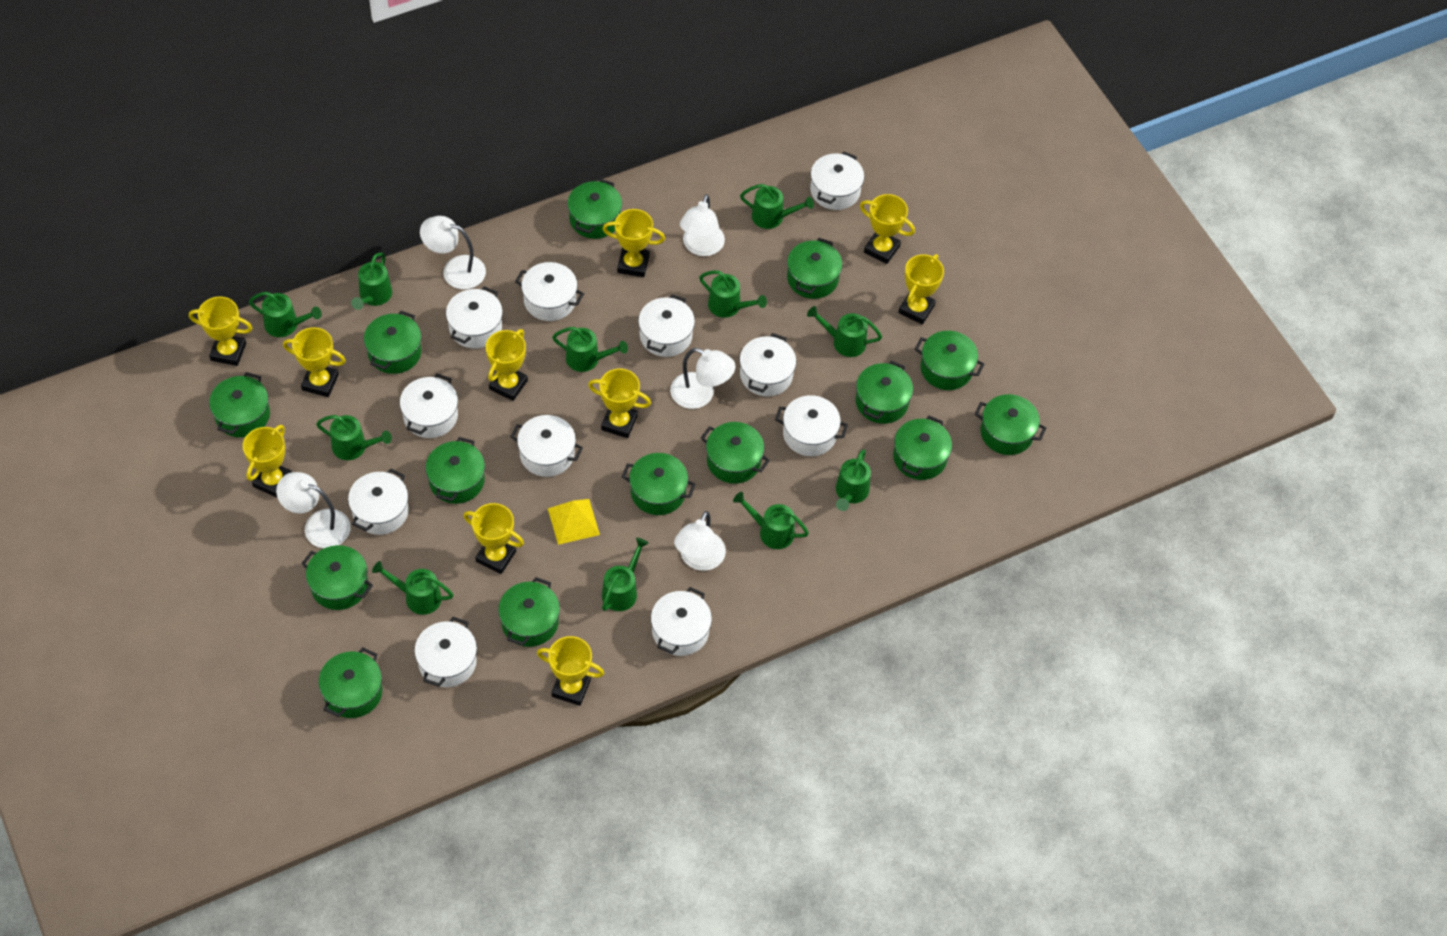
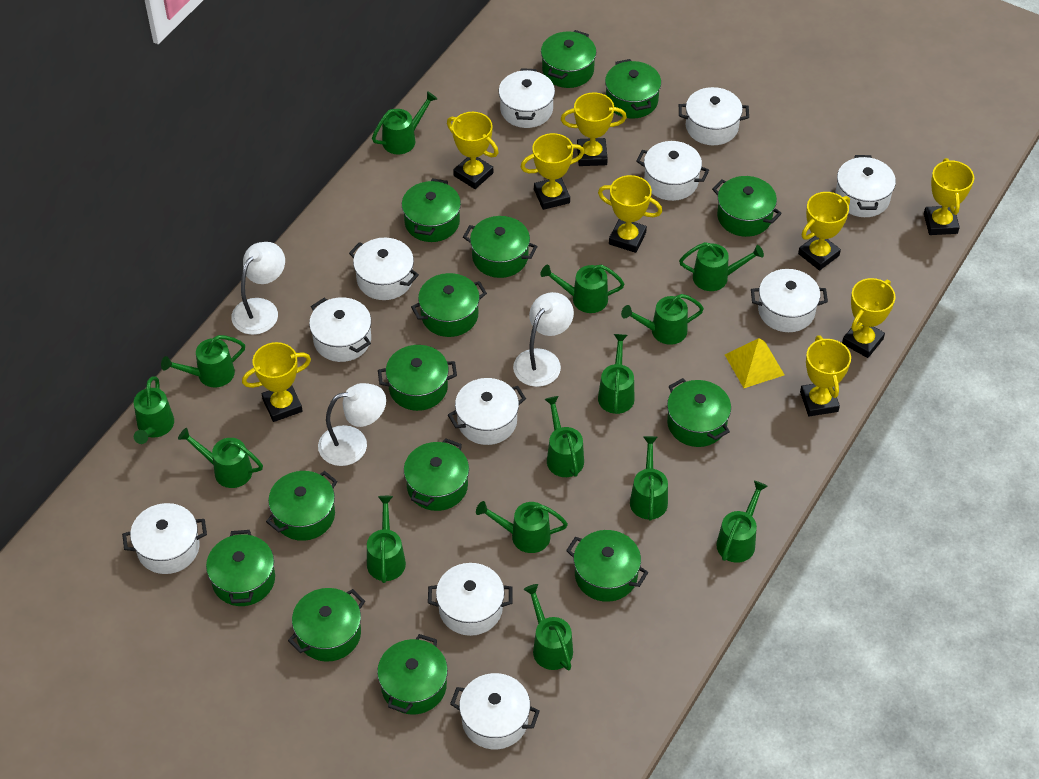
green watering can: 11 -> 14
white lamp: 5 -> 3
yellow trophy: 10 -> 9

